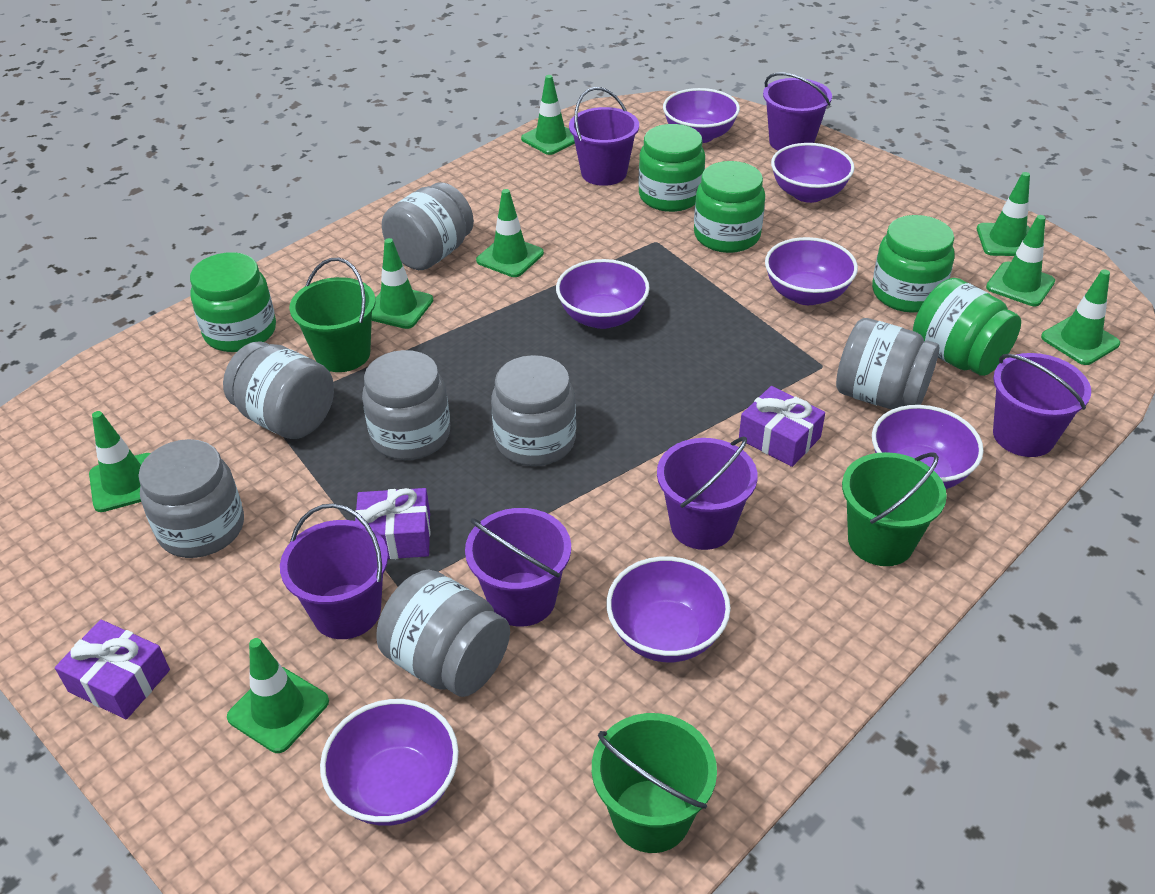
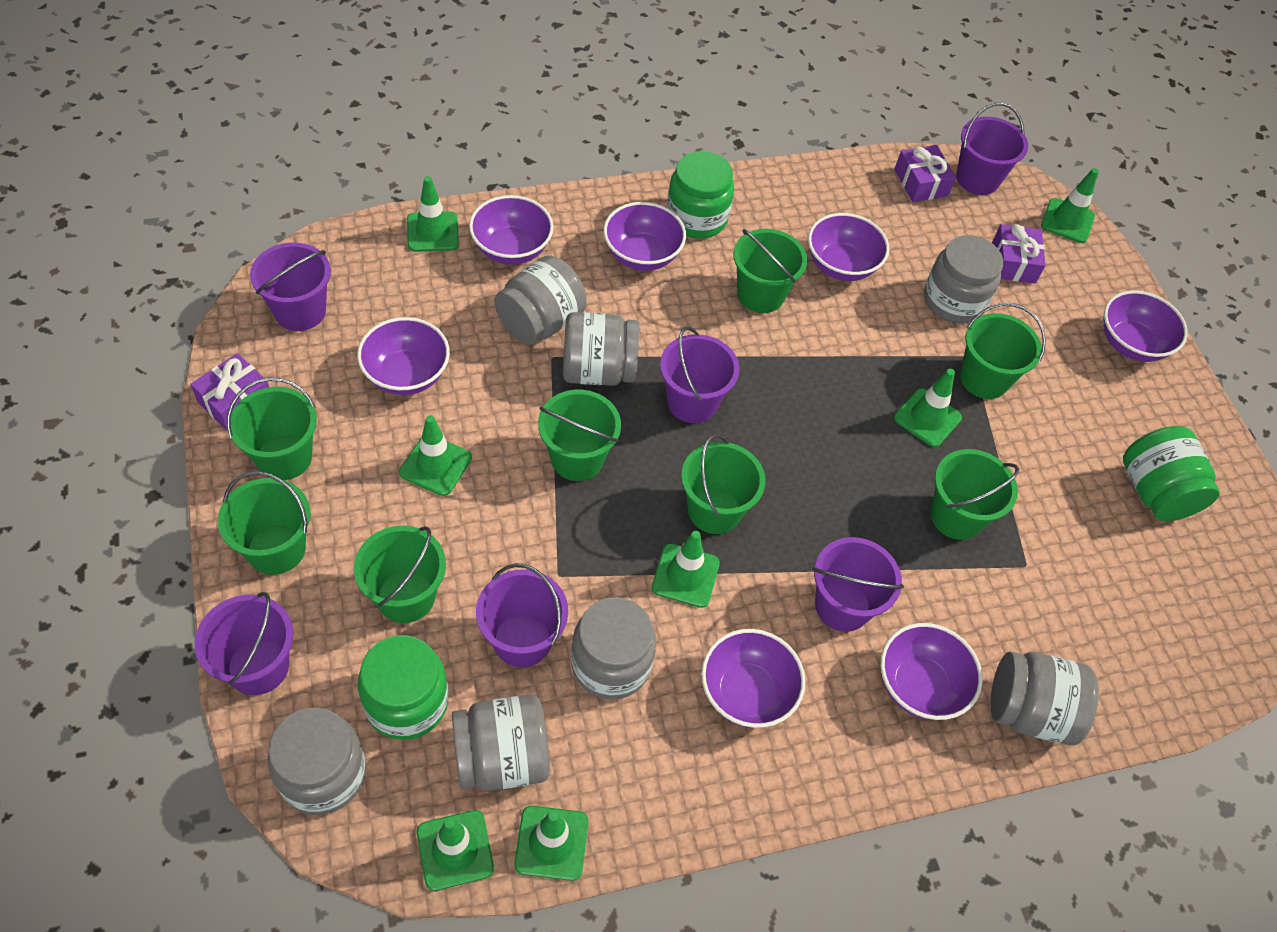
green bucket: 3 -> 8
green jar: 5 -> 3
green traffic cone: 8 -> 7

